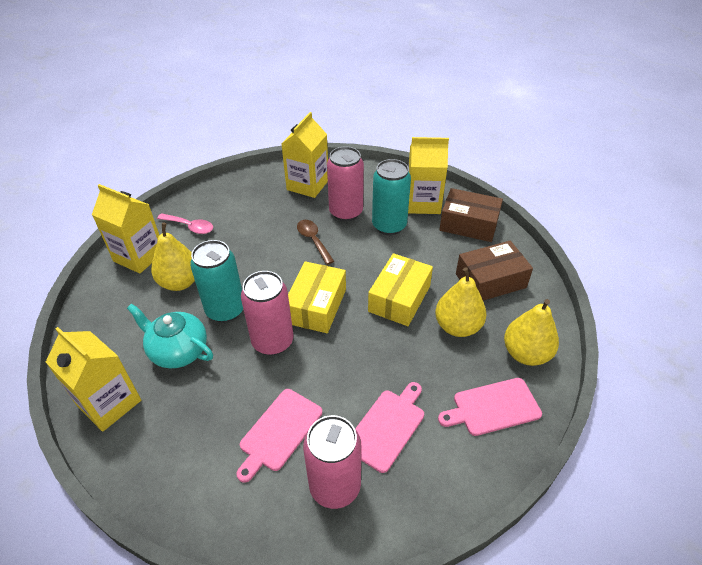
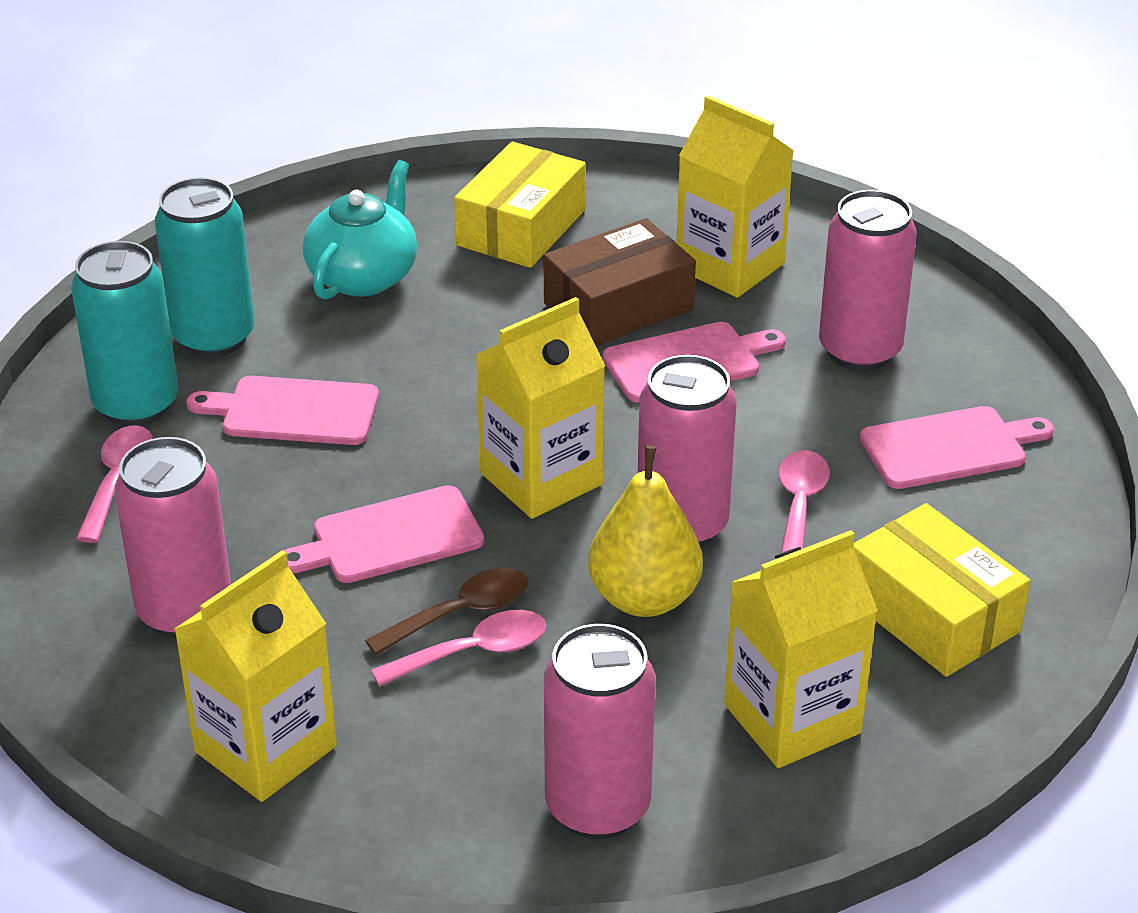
brown box: 2 -> 1
pink can: 3 -> 4
pink cutting board: 3 -> 4
pink spoon: 1 -> 3
yellow pear: 3 -> 1

